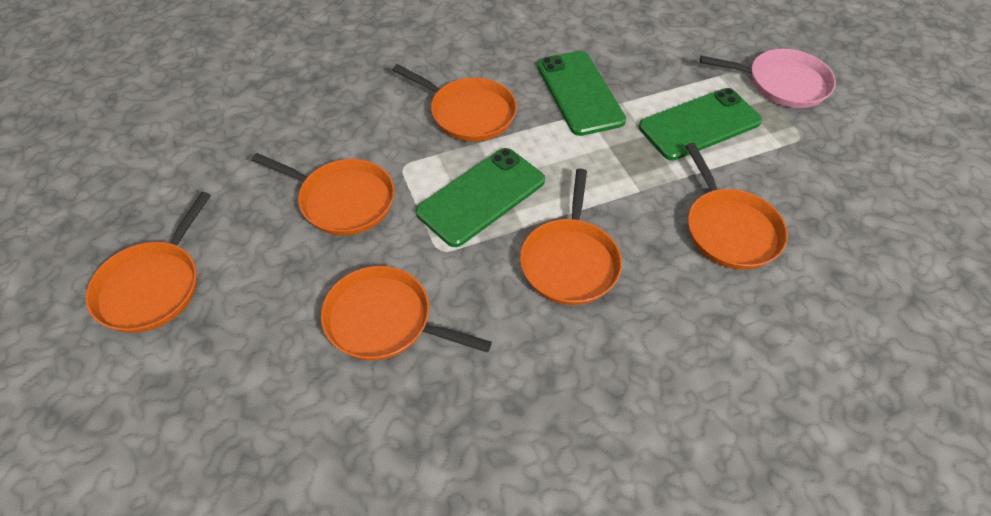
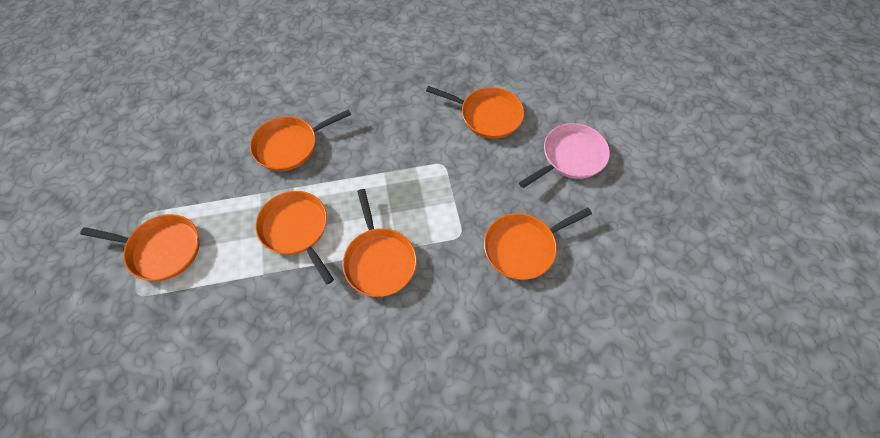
green phone: 3 -> 0

